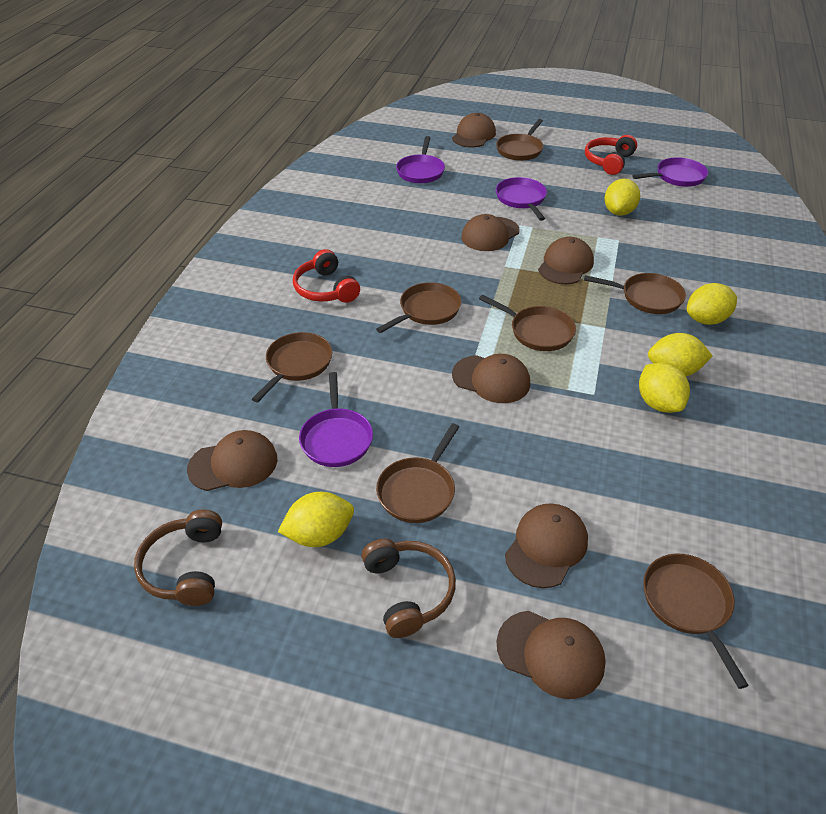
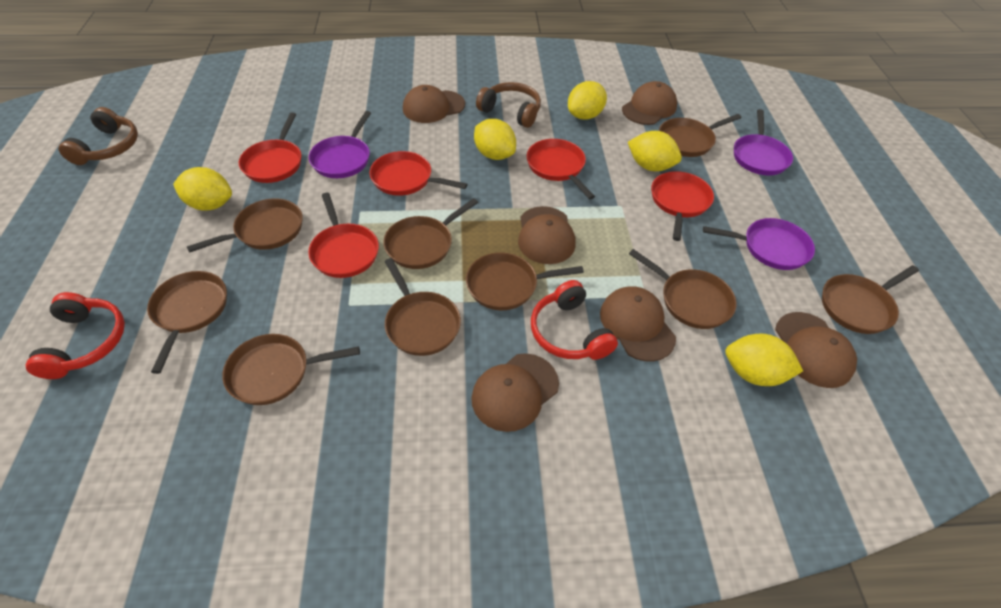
brown cap: 7 -> 6
brown pan: 7 -> 9
purple pan: 4 -> 3
red pan: 0 -> 5

